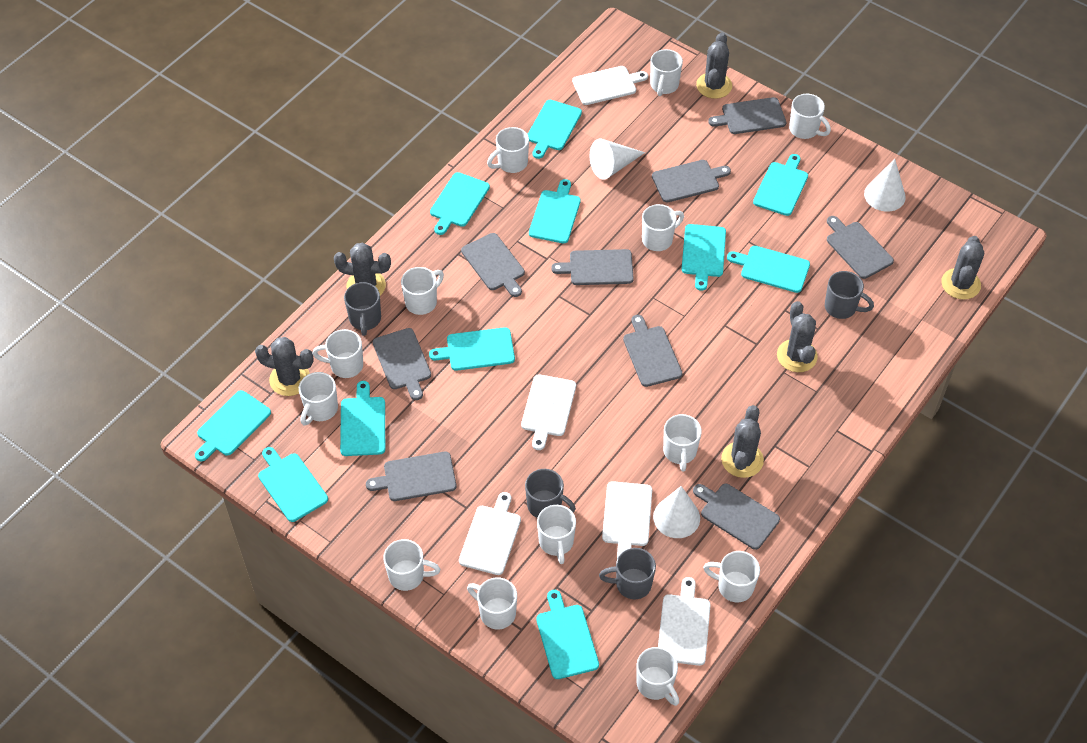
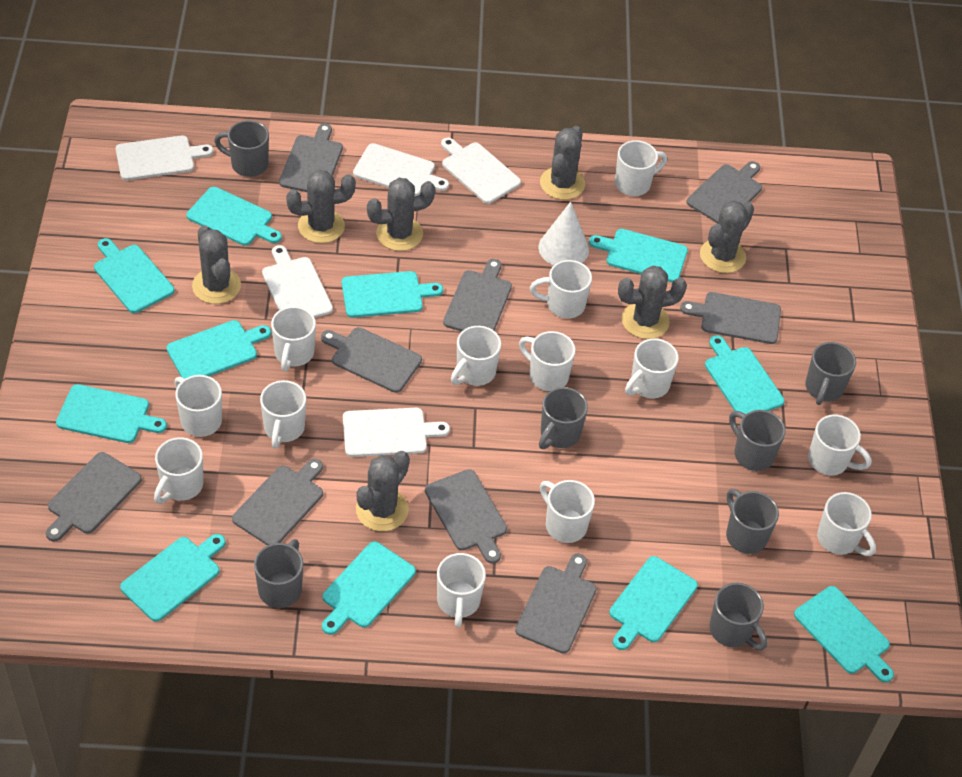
grey cactus: 6 -> 7
grey mug: 4 -> 7
white cone: 3 -> 1

